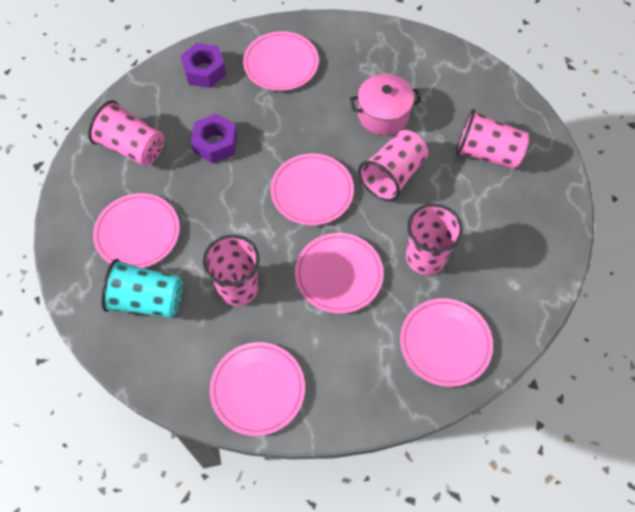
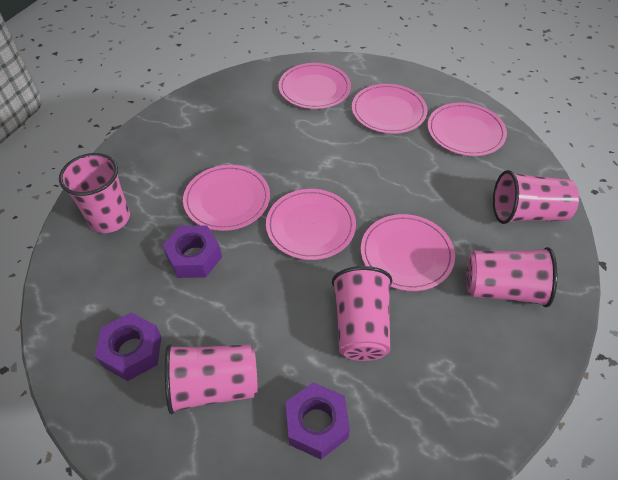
pink pot: 1 -> 0
purple nut: 2 -> 3
turquoise cup: 1 -> 0

